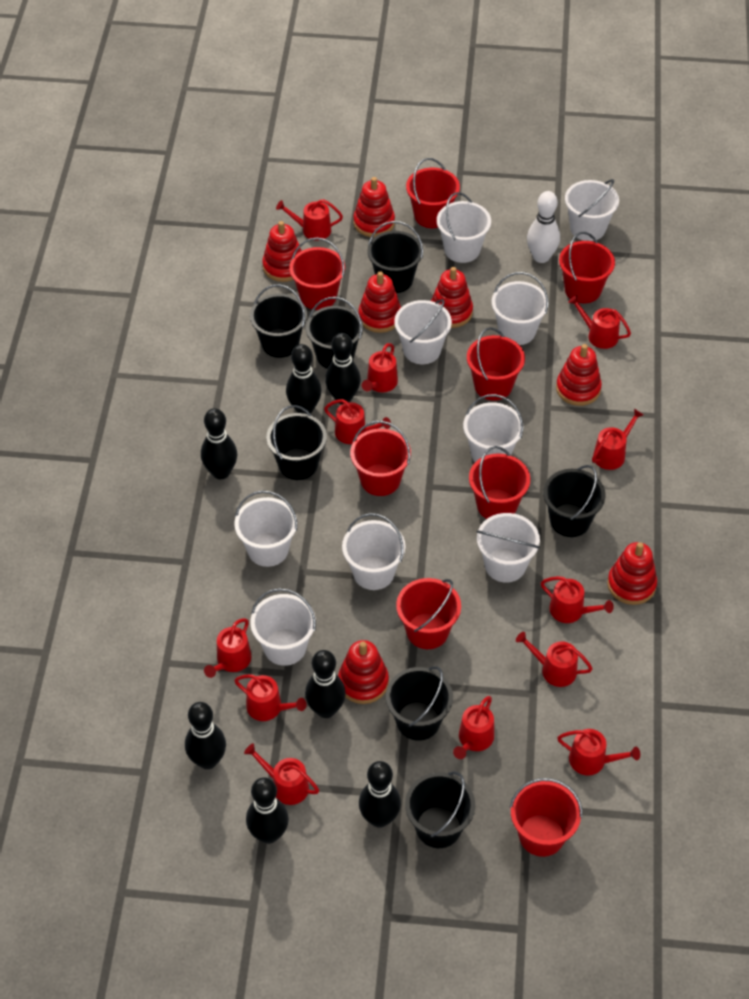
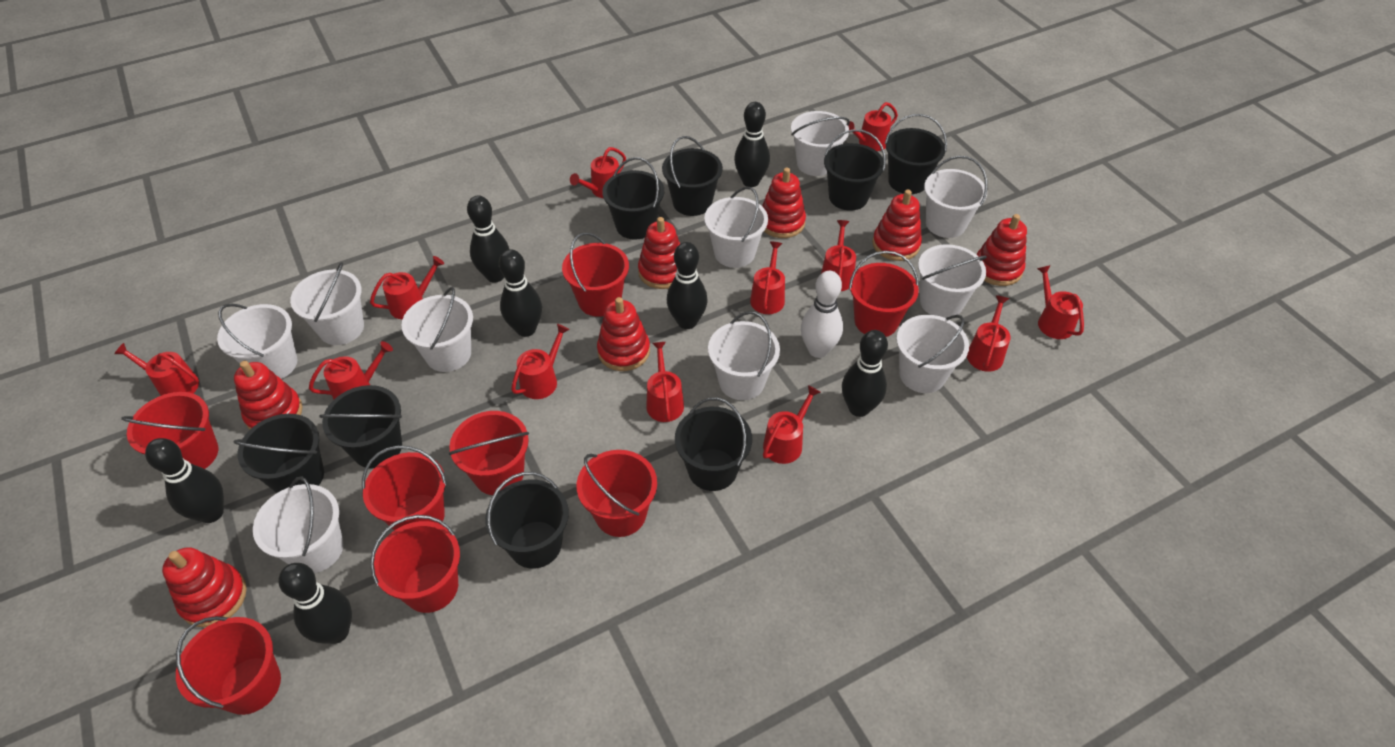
black bucket: 7 -> 8
white bucket: 9 -> 10

